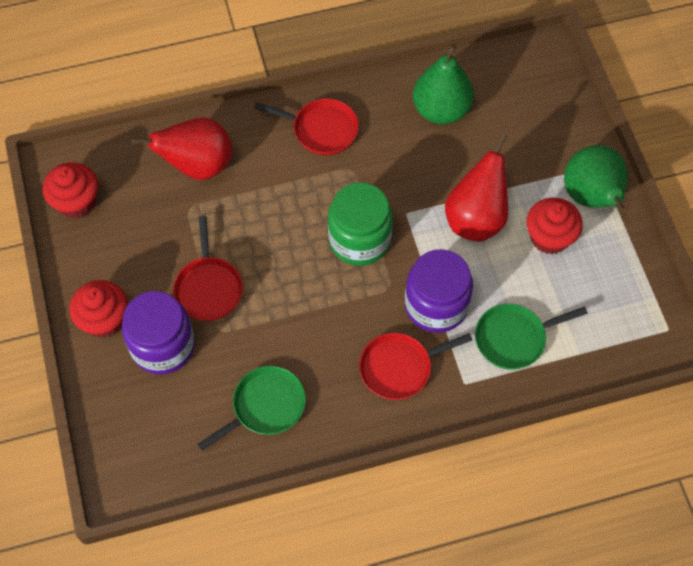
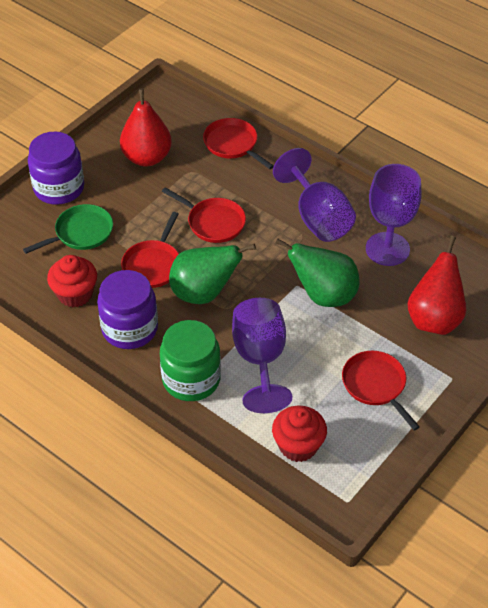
green pan: 2 -> 1
purple goblet: 0 -> 3
red cupcake: 3 -> 2
red pan: 3 -> 4

